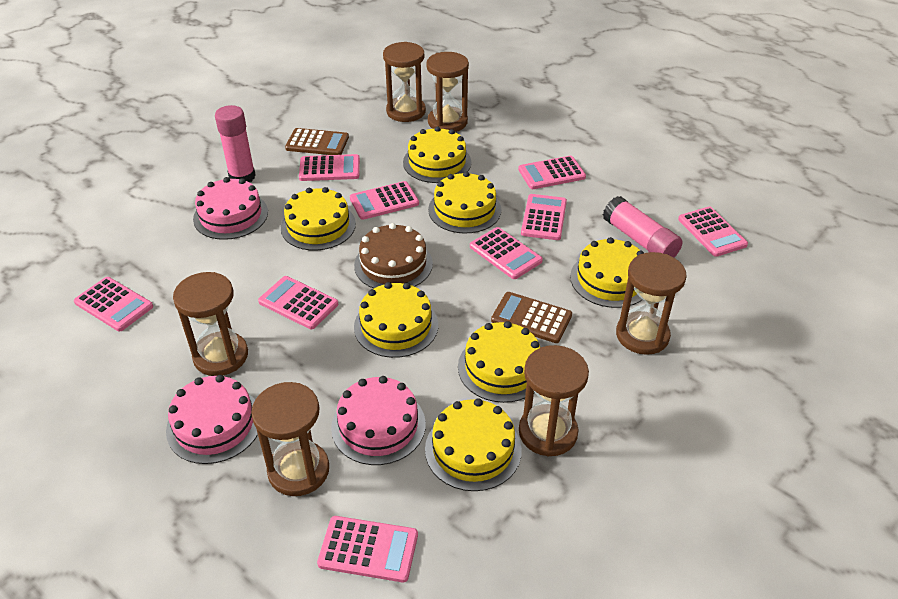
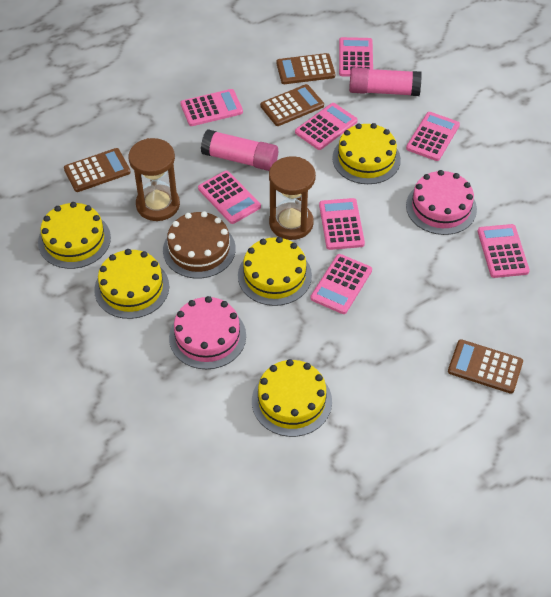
brown calculator: 2 -> 4
brown hourglass: 6 -> 2
pink cake: 3 -> 2
pink calculator: 9 -> 8
yellow cake: 7 -> 5

